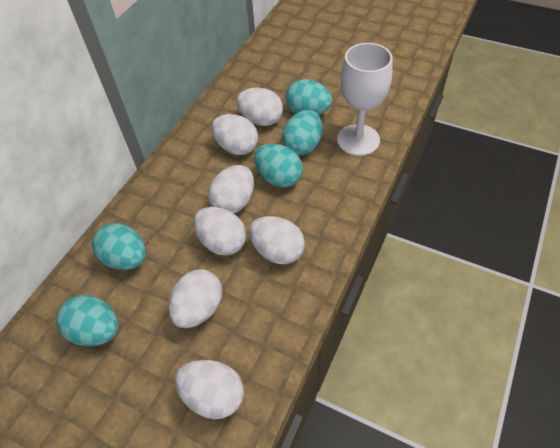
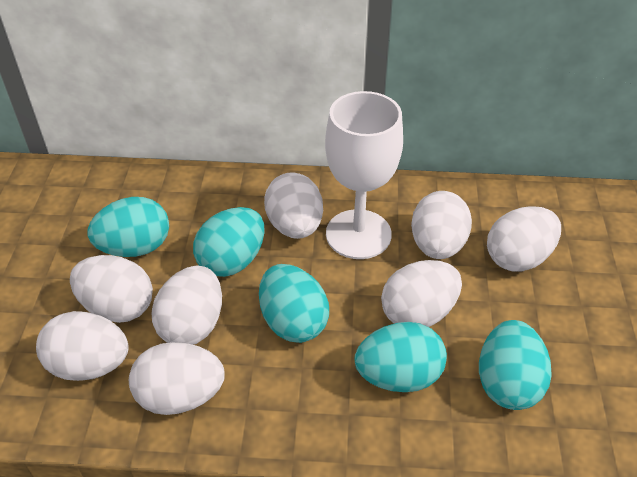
white egg: 7 -> 8

